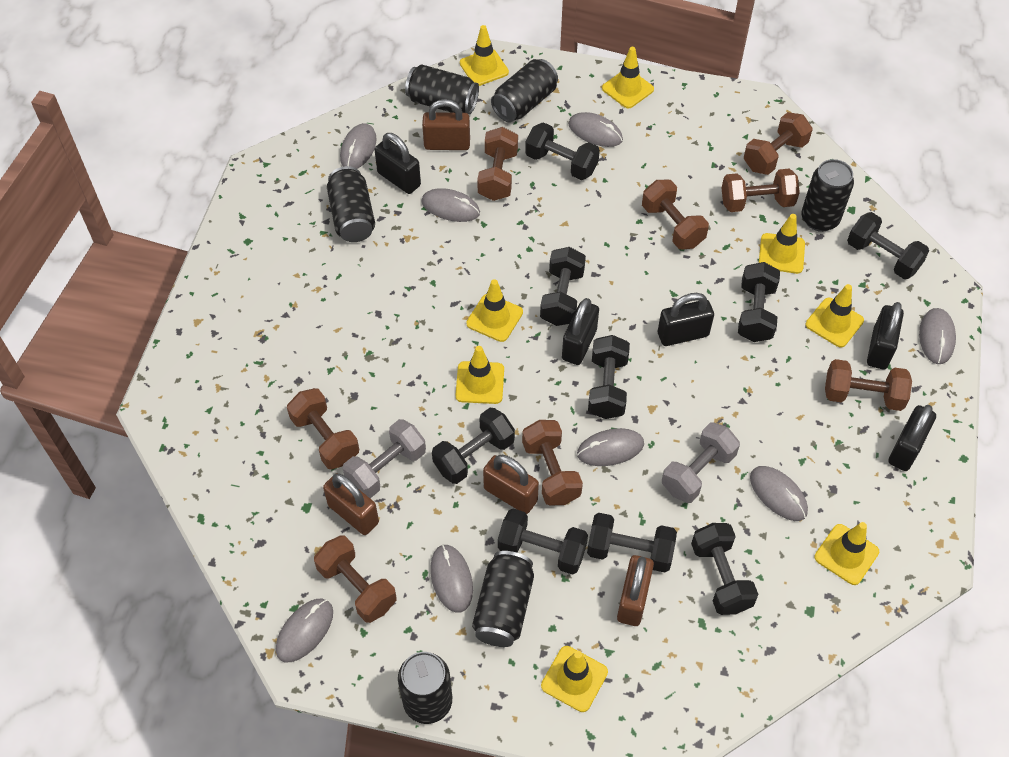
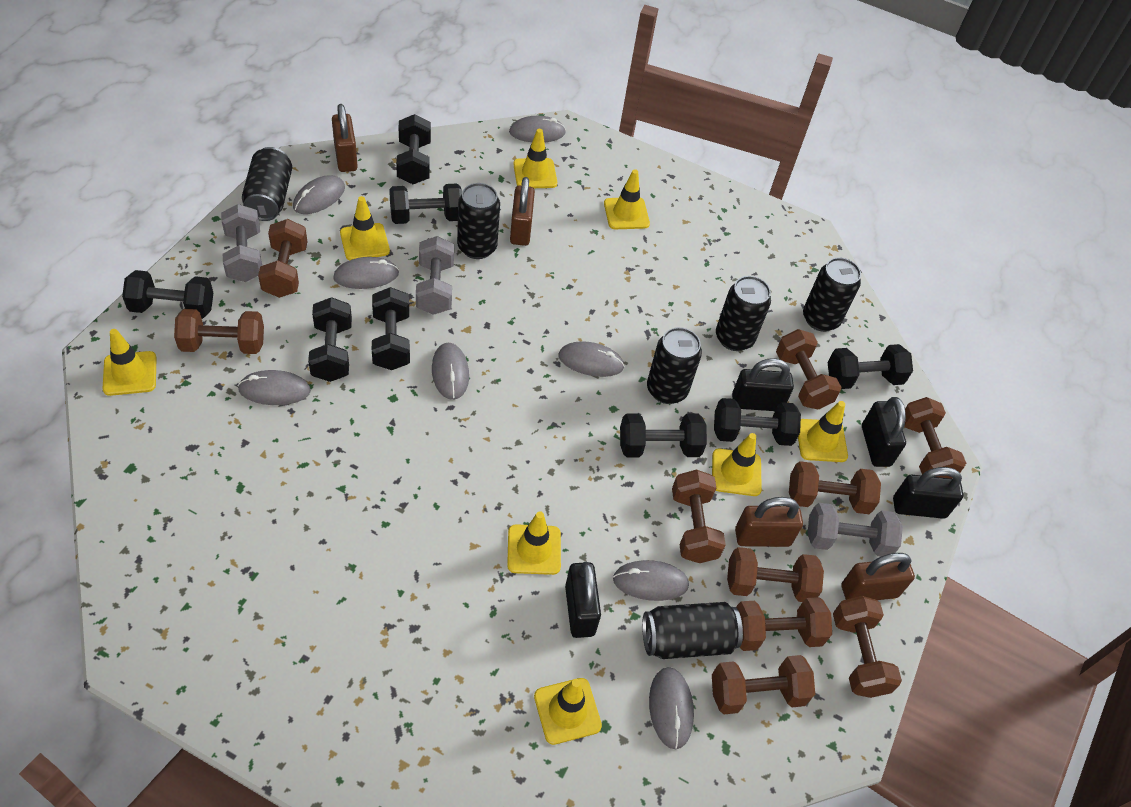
black dumbbell: 9 -> 8
black padlock: 5 -> 4
brown dumbbell: 8 -> 10
grey dumbbell: 2 -> 3

